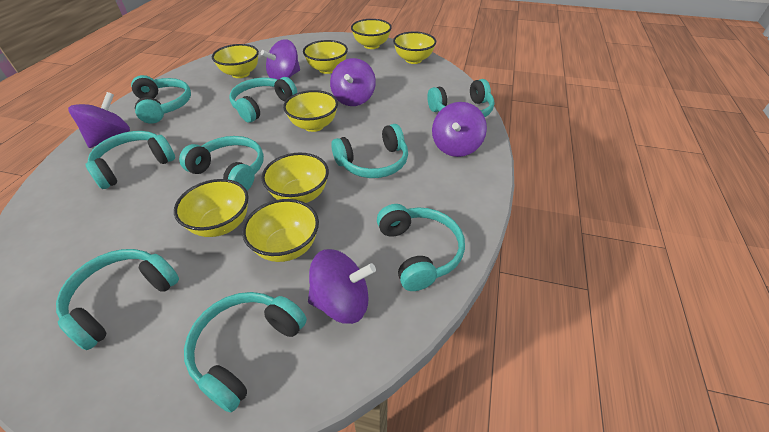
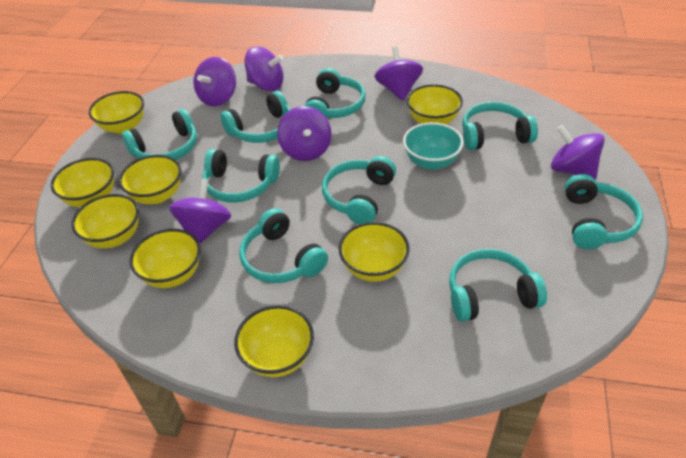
purple spinning top: 5 -> 6
turquoise bowl: 0 -> 1

